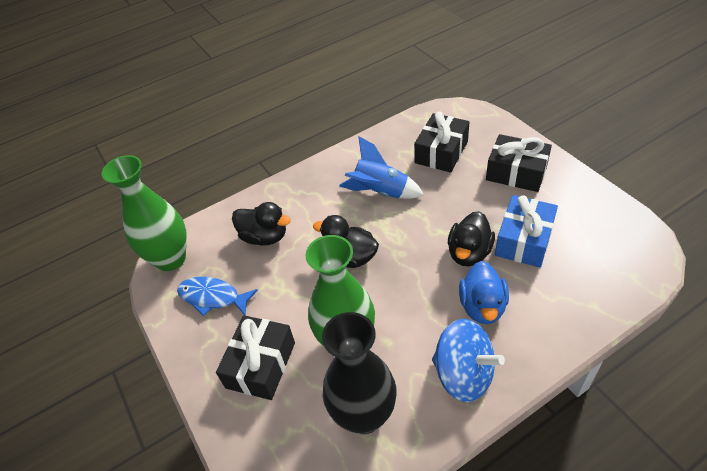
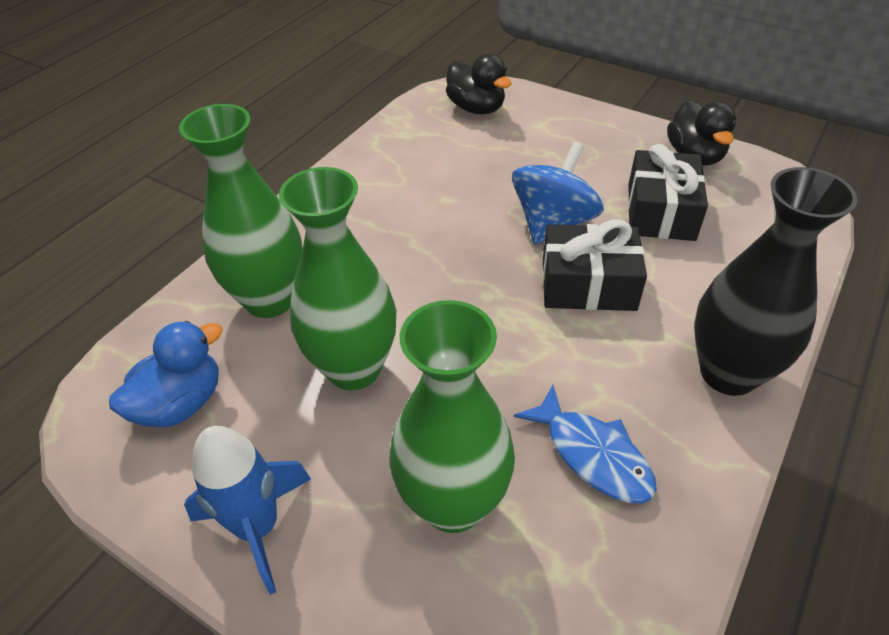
black duck: 3 -> 2
black gift: 3 -> 2
blue gift: 1 -> 0
green vase: 2 -> 3

